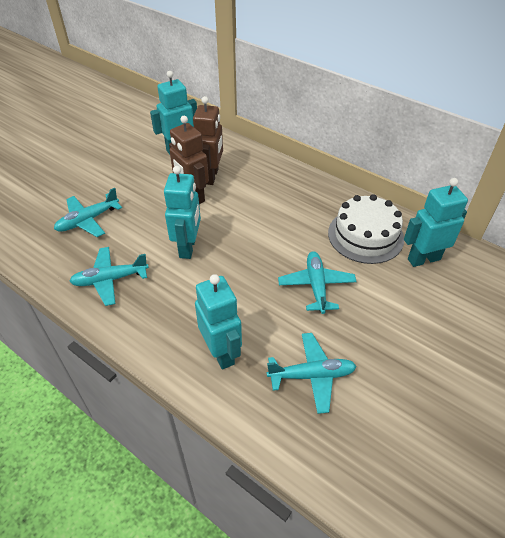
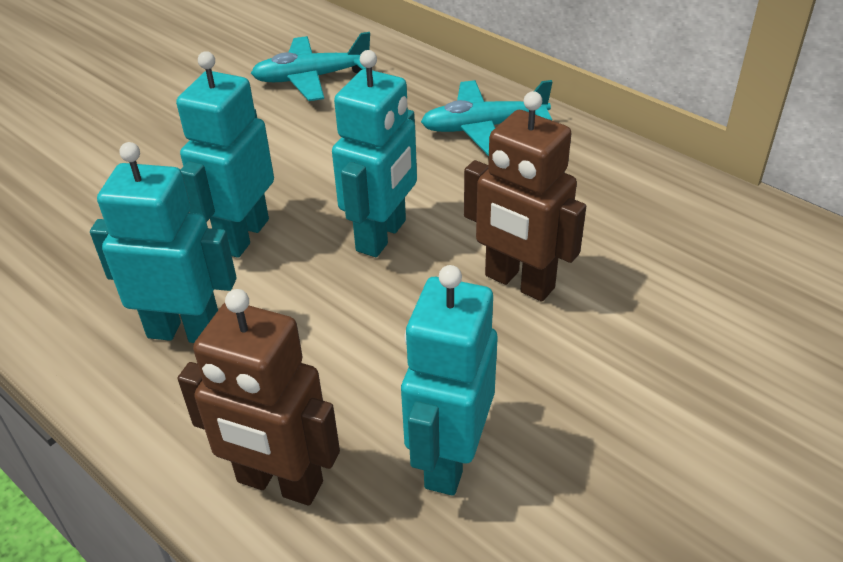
turquoise plane: 4 -> 2
white cake: 1 -> 0

